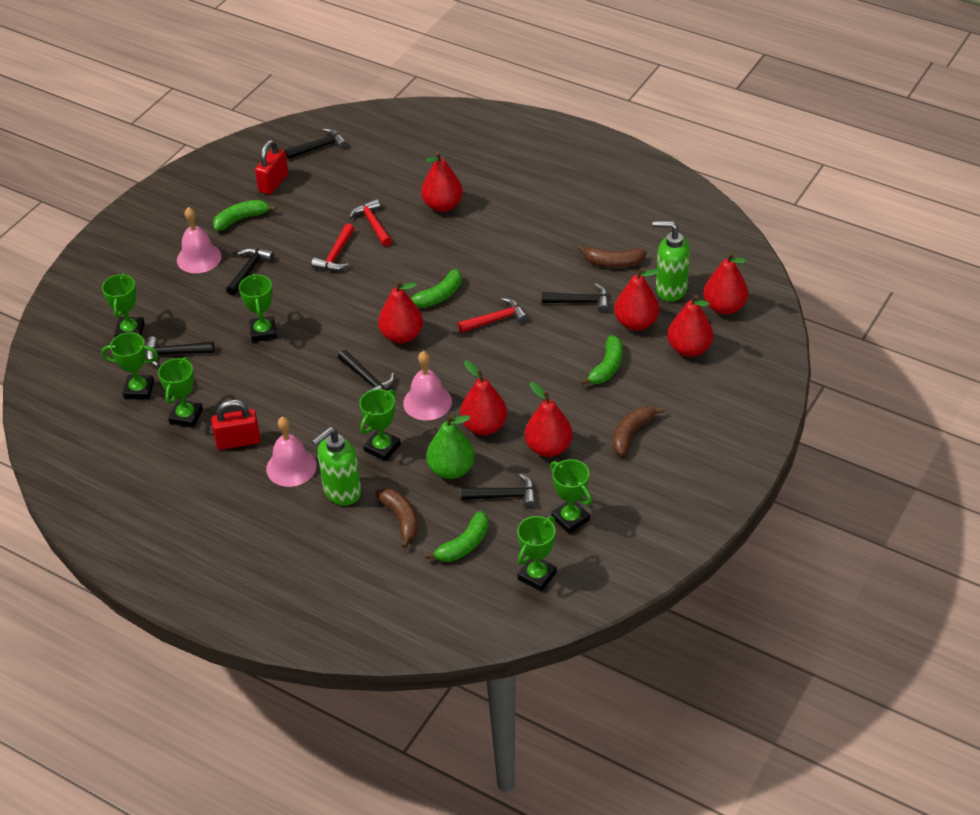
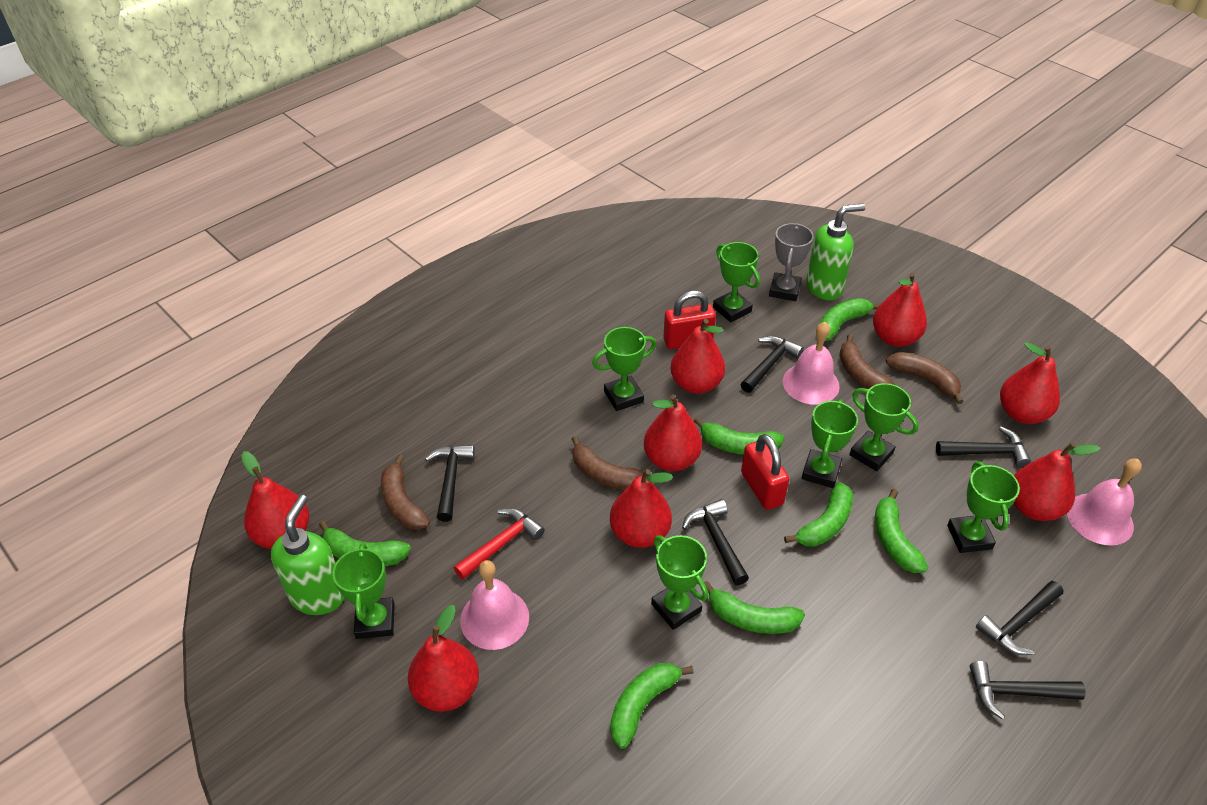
brown banana: 3 -> 4
green banana: 4 -> 7
green pear: 1 -> 0
grey trophy: 0 -> 1
red hammer: 3 -> 1
red pear: 7 -> 8

